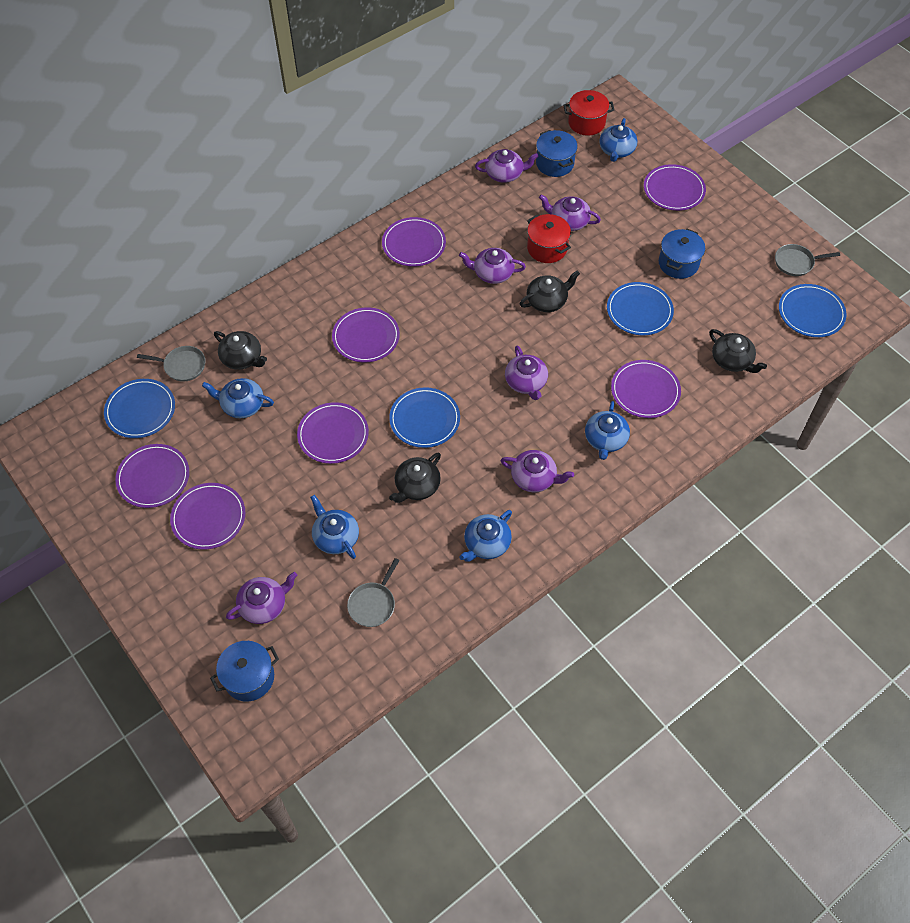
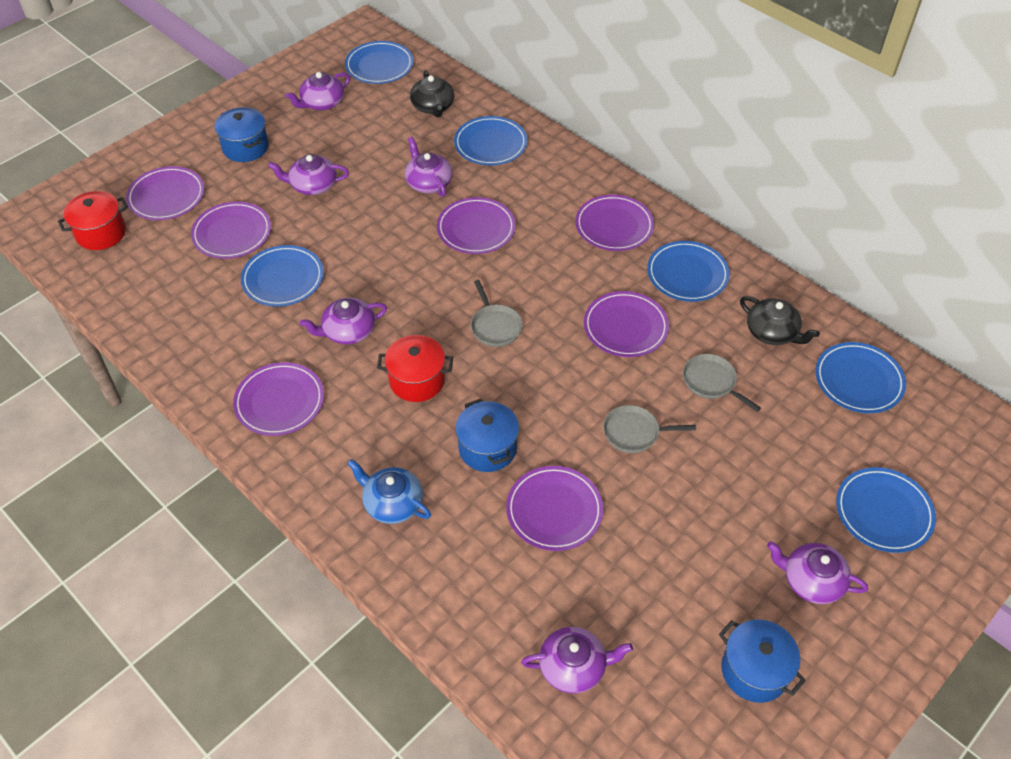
black teapot: 4 -> 2
blue plate: 4 -> 6
blue teapot: 5 -> 1

